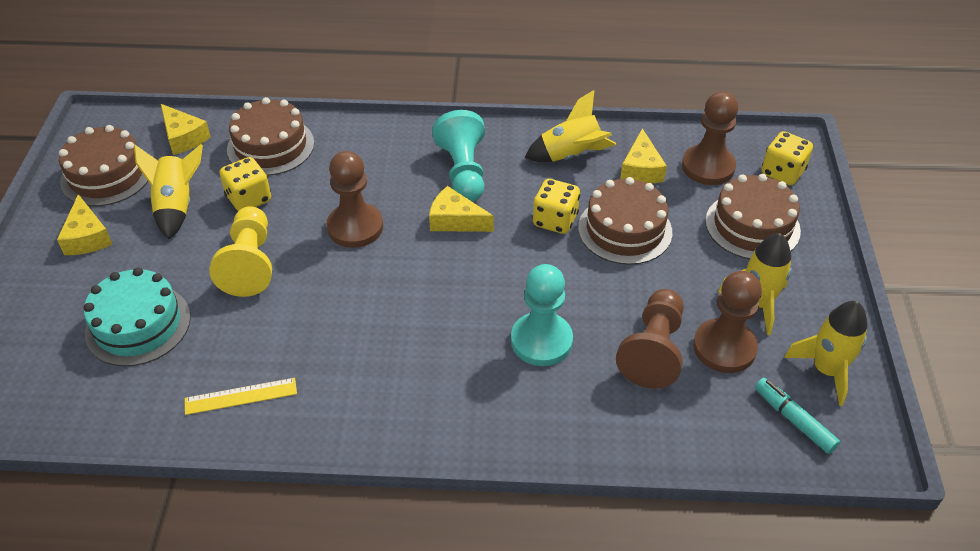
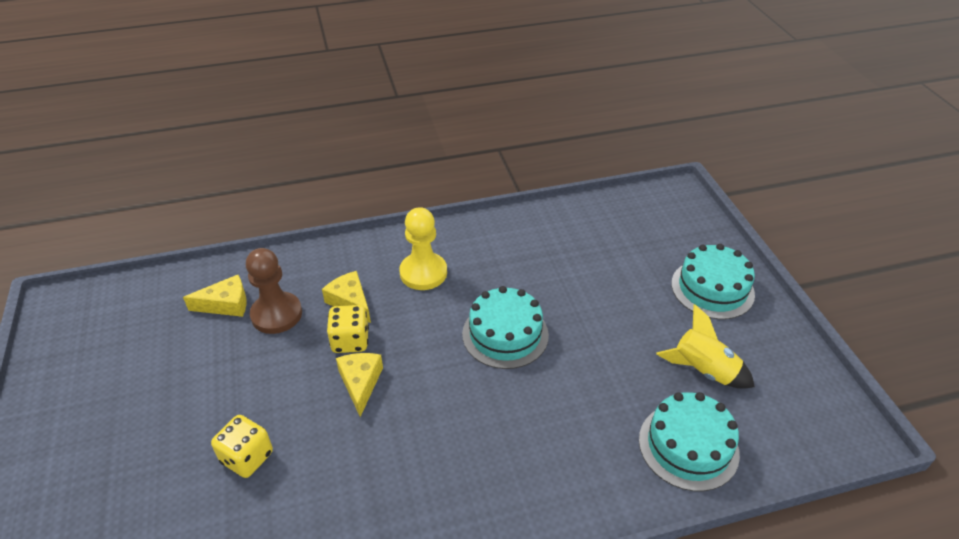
brown cake: 4 -> 0
brown pawn: 4 -> 1
turquoise cake: 1 -> 3
turquoise marker: 1 -> 0
turquoise pawn: 2 -> 0
yellow cheese: 4 -> 3
yellow dice: 3 -> 2
yellow rocket: 4 -> 1
yellow ruler: 1 -> 0

